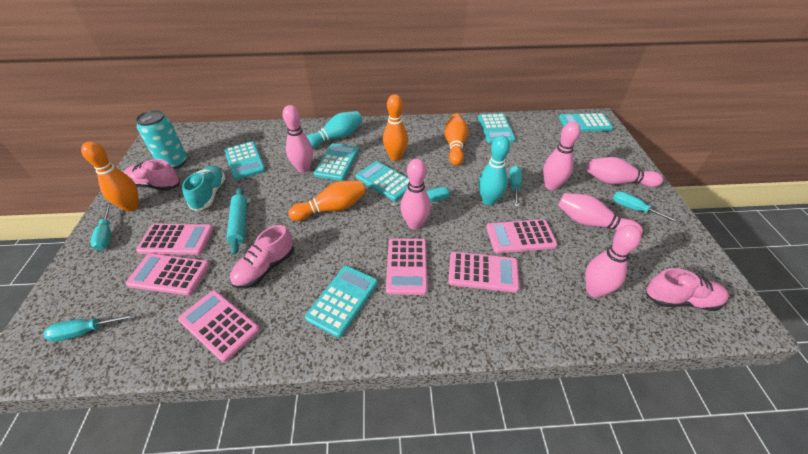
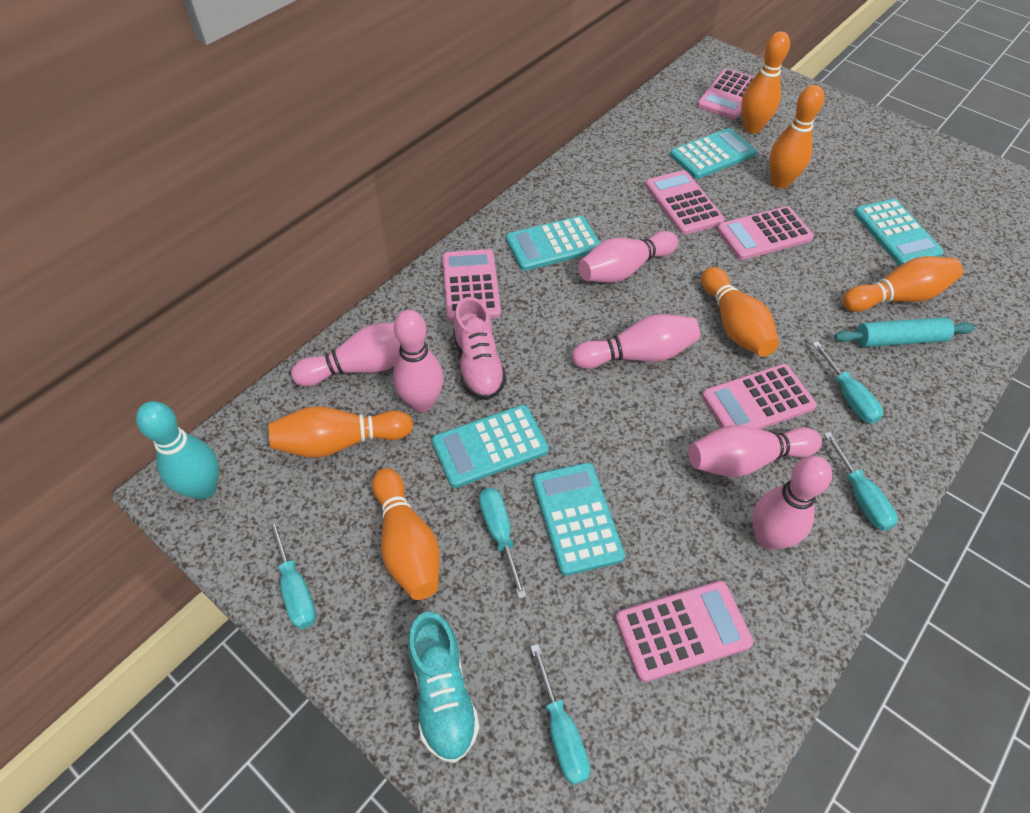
orange bowling pin: 4 -> 6
pink shoe: 3 -> 1
turquoise bowling pin: 2 -> 1
turquoise calculator: 6 -> 5
turquoise can: 1 -> 0

